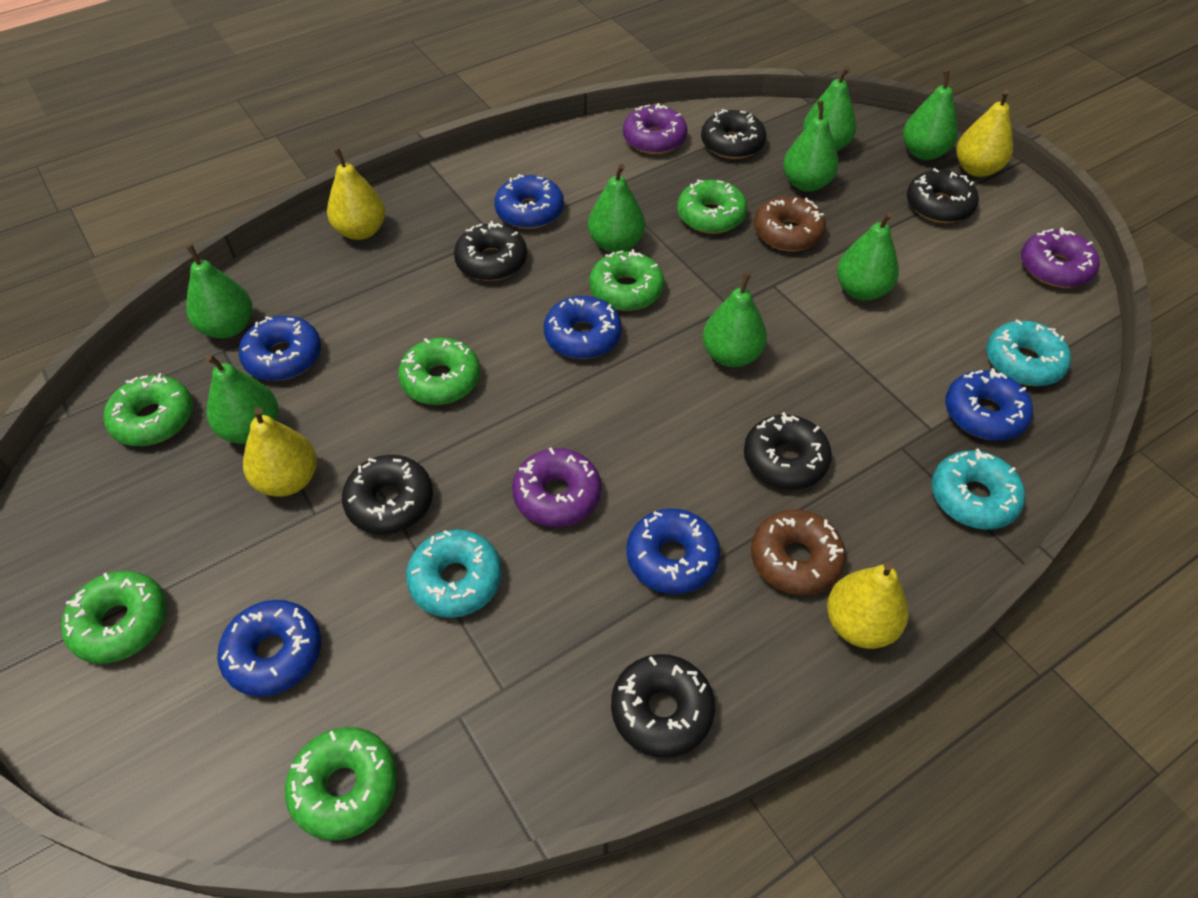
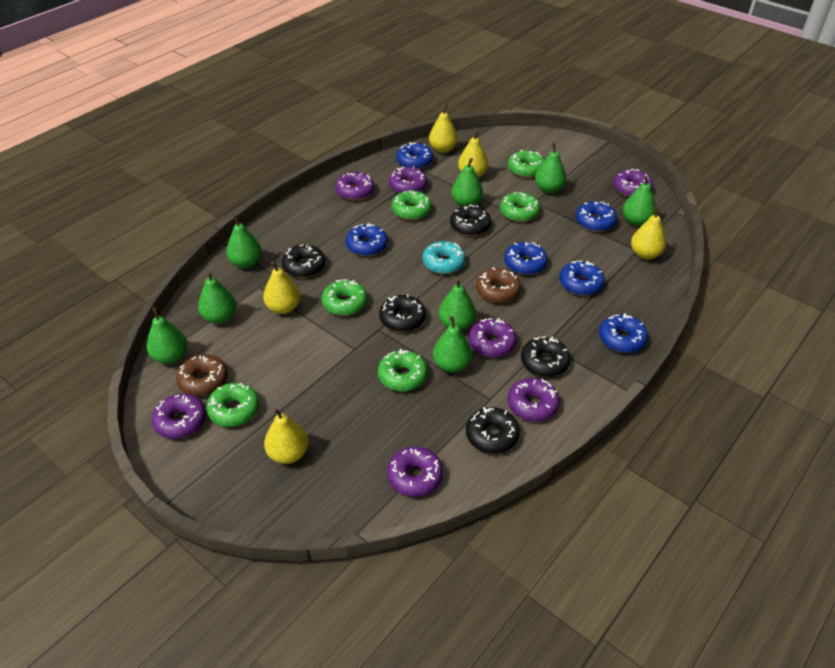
black donut: 6 -> 5
purple donut: 3 -> 7
turquoise donut: 3 -> 1
yellow pear: 4 -> 5

